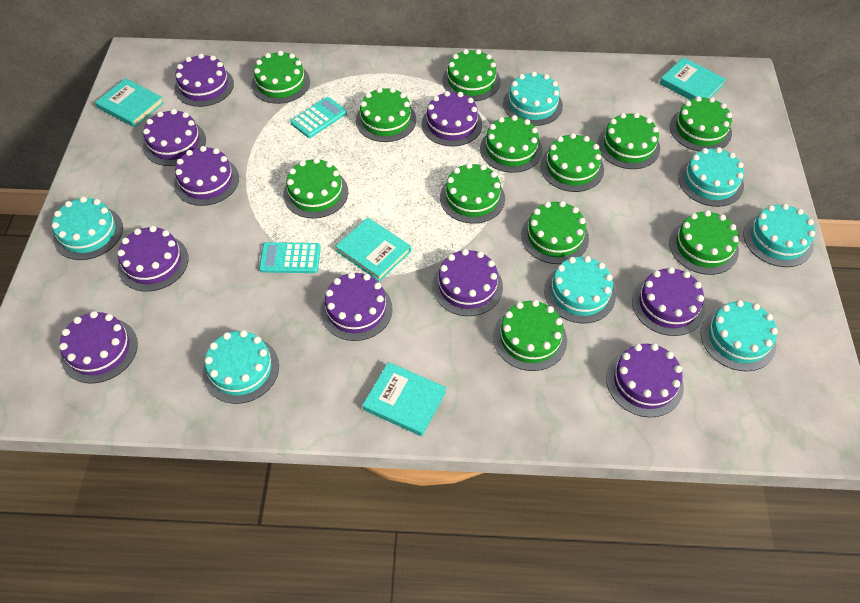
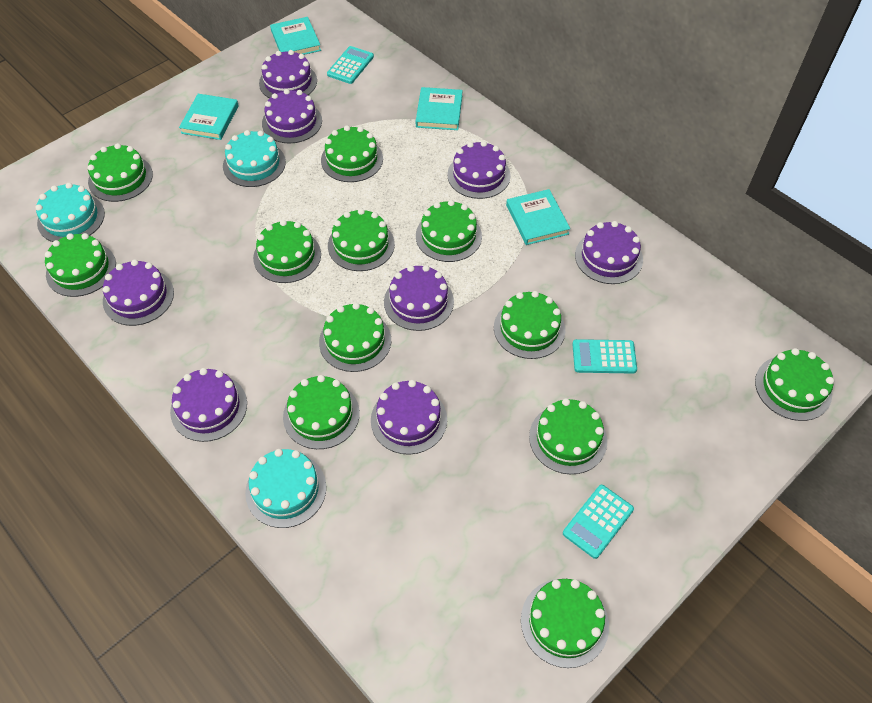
purple cake: 10 -> 8
turquoise cake: 7 -> 3
turquoise calculator: 2 -> 3

